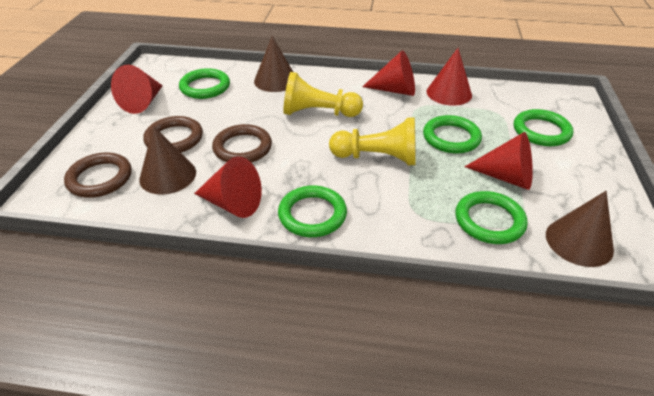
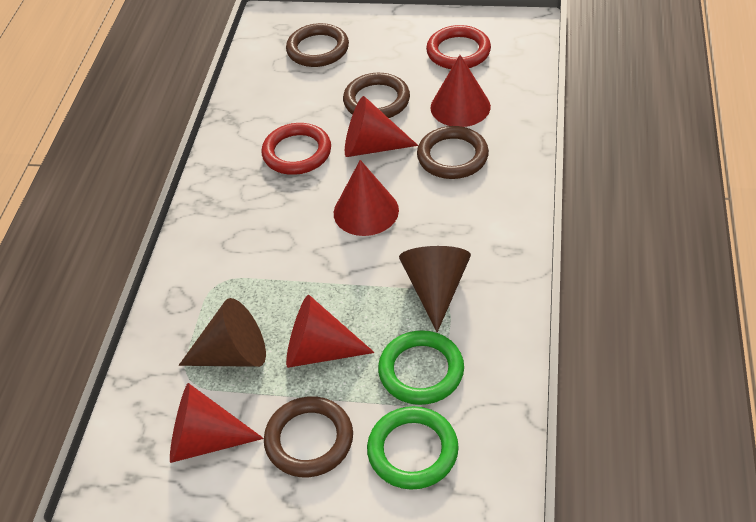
brown cone: 3 -> 2
brown ring: 3 -> 4
green ring: 5 -> 2
red ring: 0 -> 2
yellow pawn: 2 -> 0

